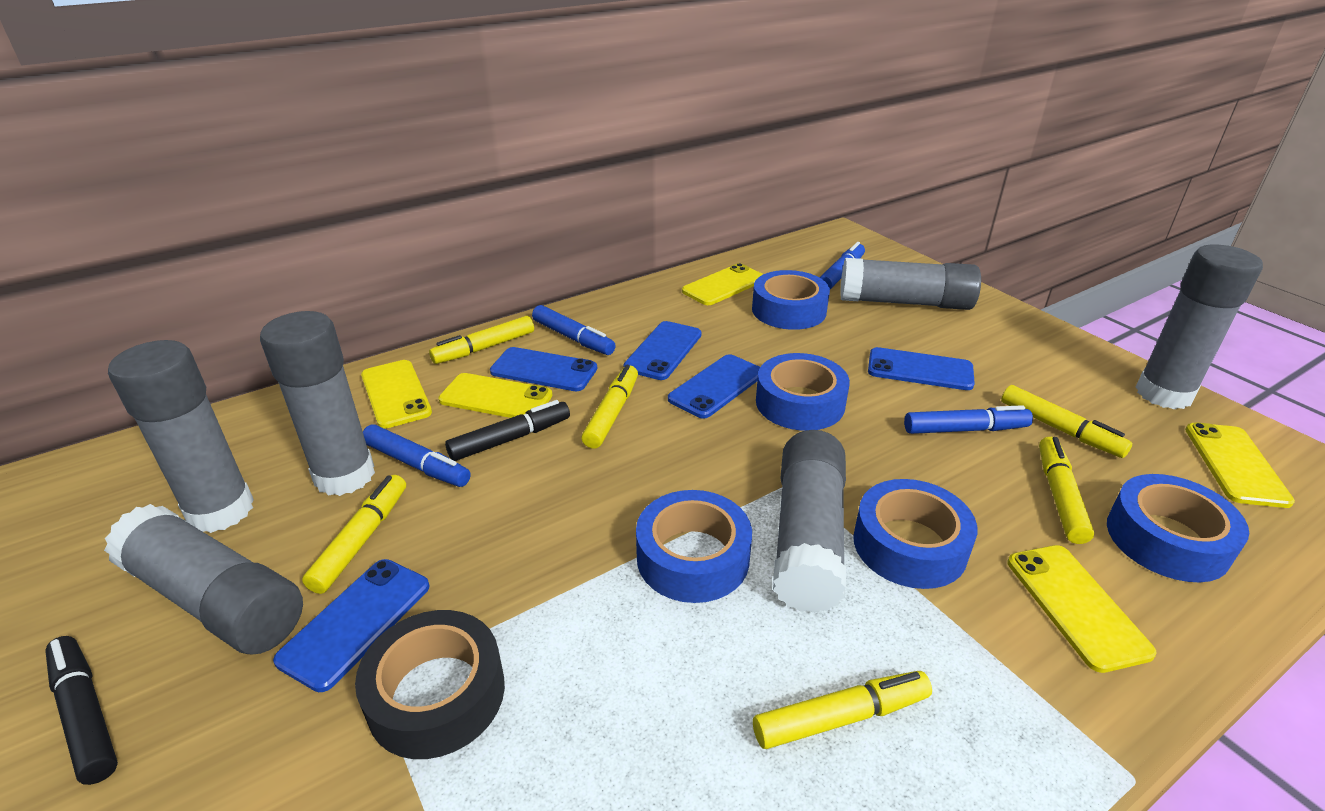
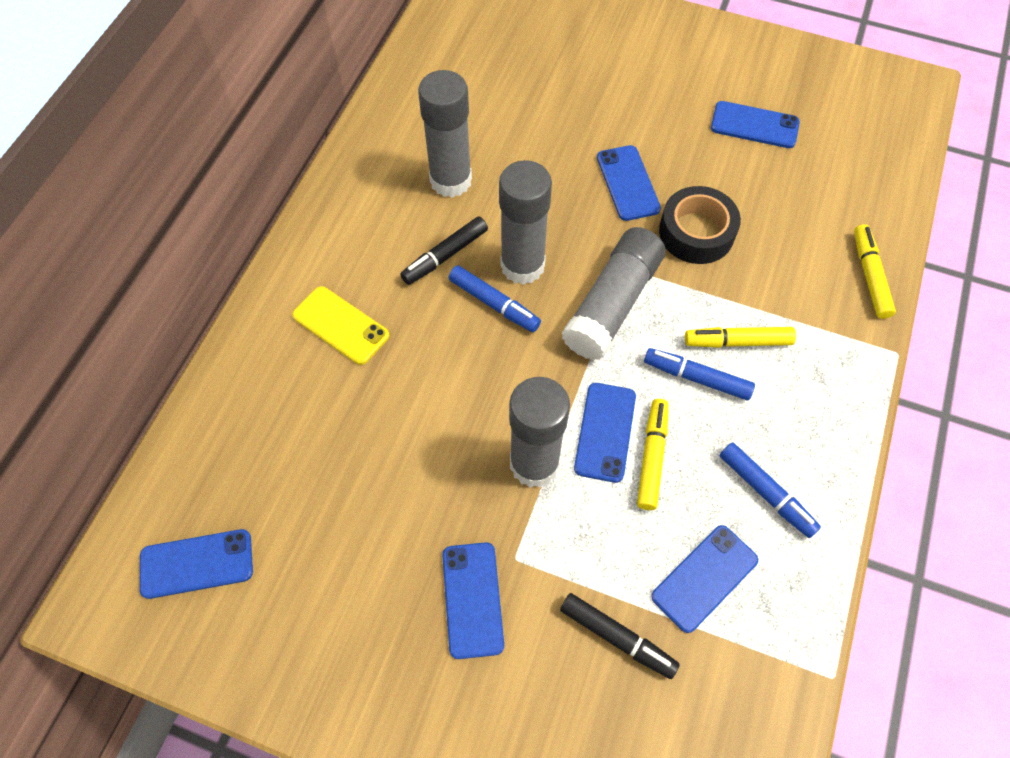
blue marker: 4 -> 3
blue phone: 5 -> 6
blue tape: 5 -> 0
grey glue stick: 6 -> 4
yellow marker: 6 -> 3
yellow phone: 5 -> 1

